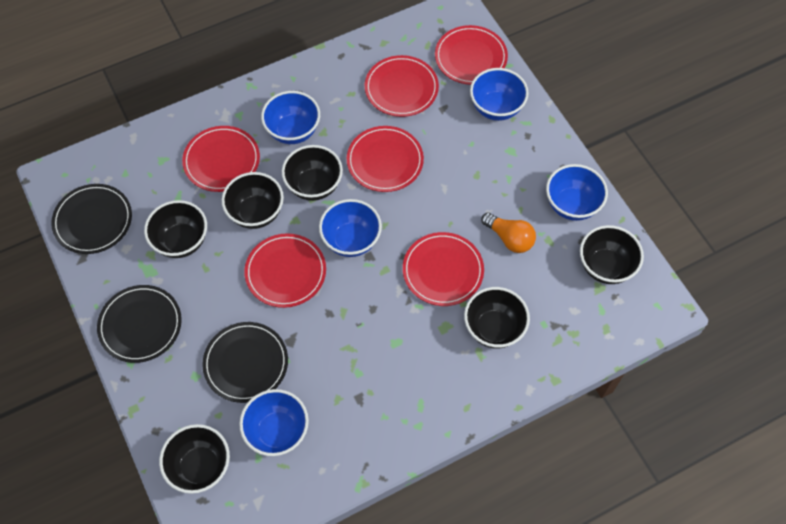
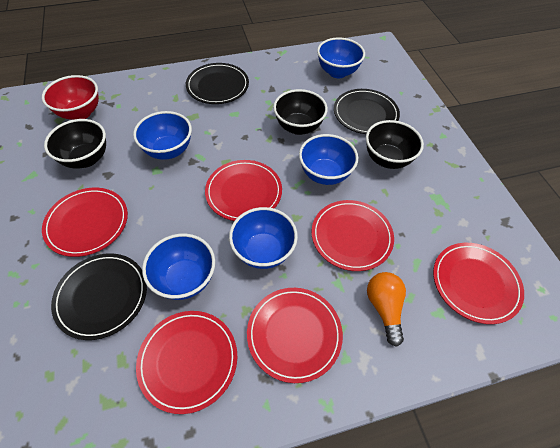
black bowl: 6 -> 3
red bowl: 0 -> 1

